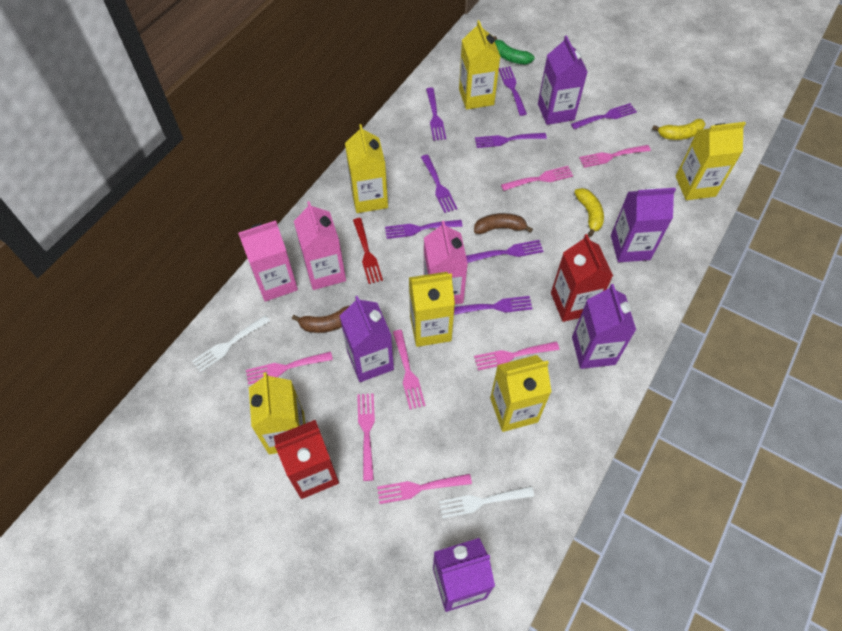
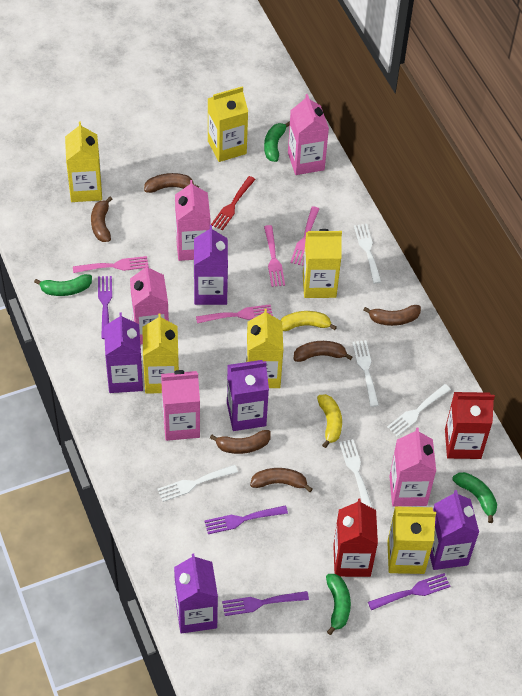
brown banana: 2 -> 6
green banana: 1 -> 4
pink carton: 3 -> 5
pink fork: 7 -> 4
purple fork: 8 -> 4
white fork: 2 -> 5

